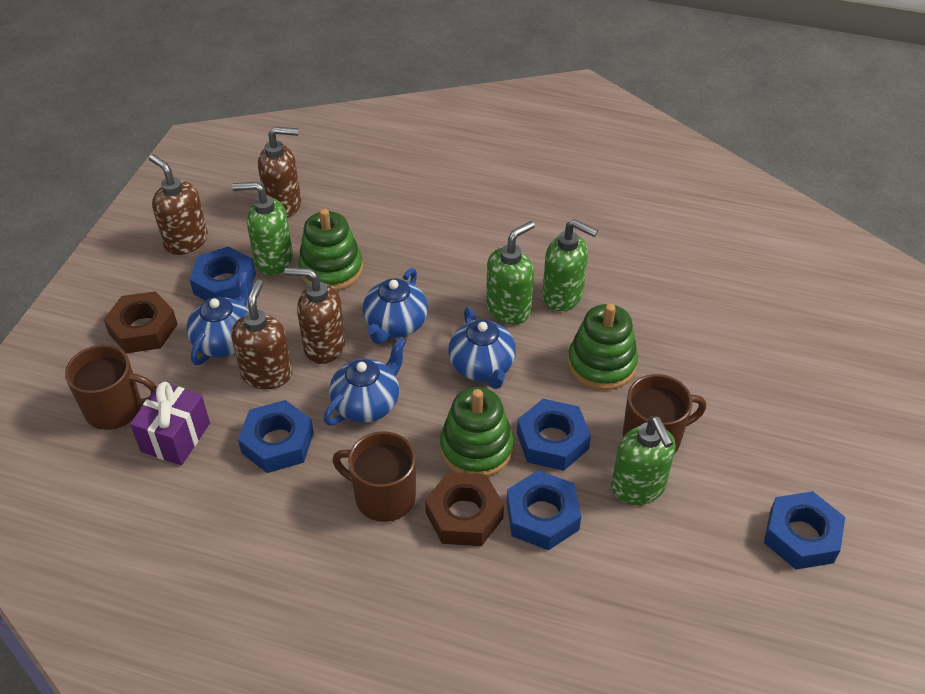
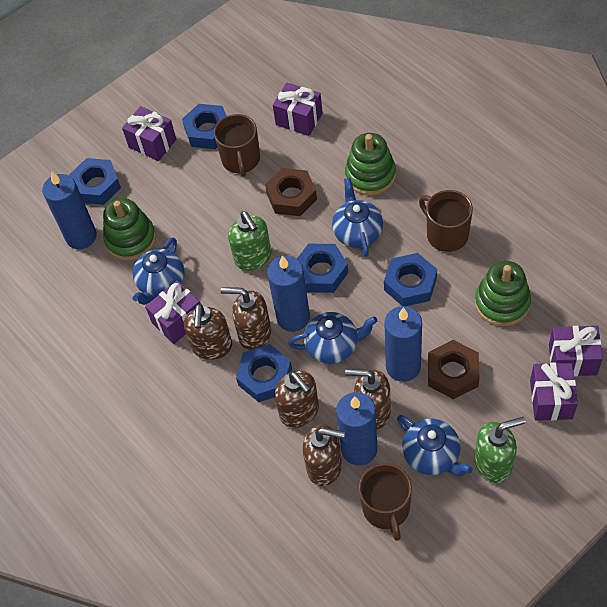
blue candle: 0 -> 4
brown soap dispenser: 4 -> 5
green soap dispenser: 4 -> 2
purple gift: 1 -> 5

